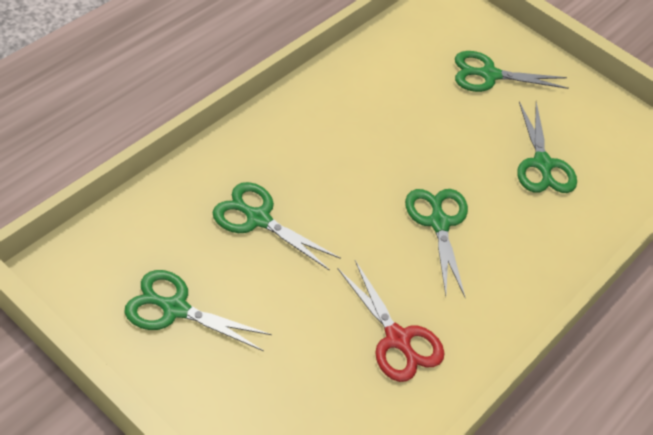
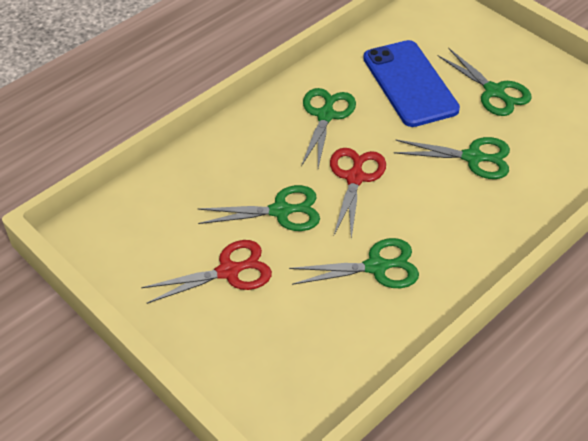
blue phone: 0 -> 1
red scissors: 1 -> 2

